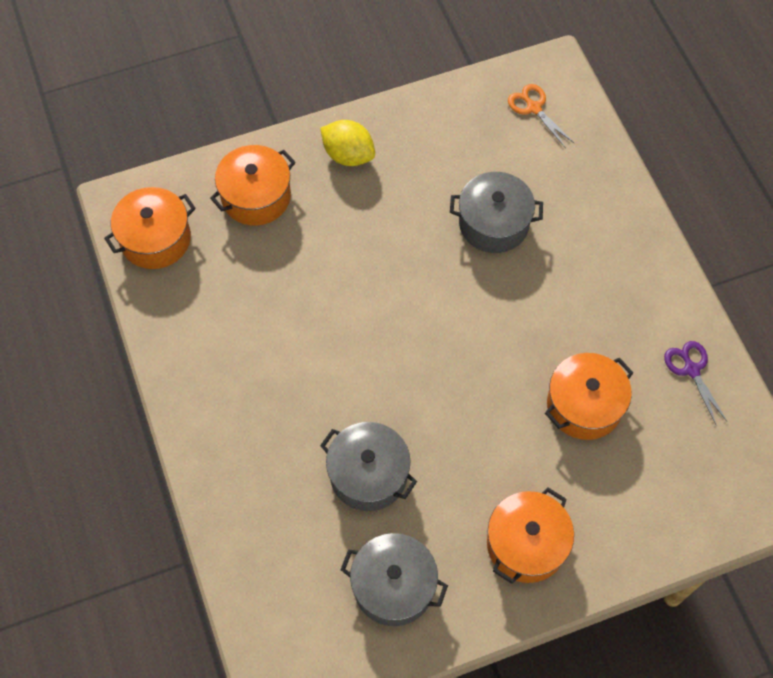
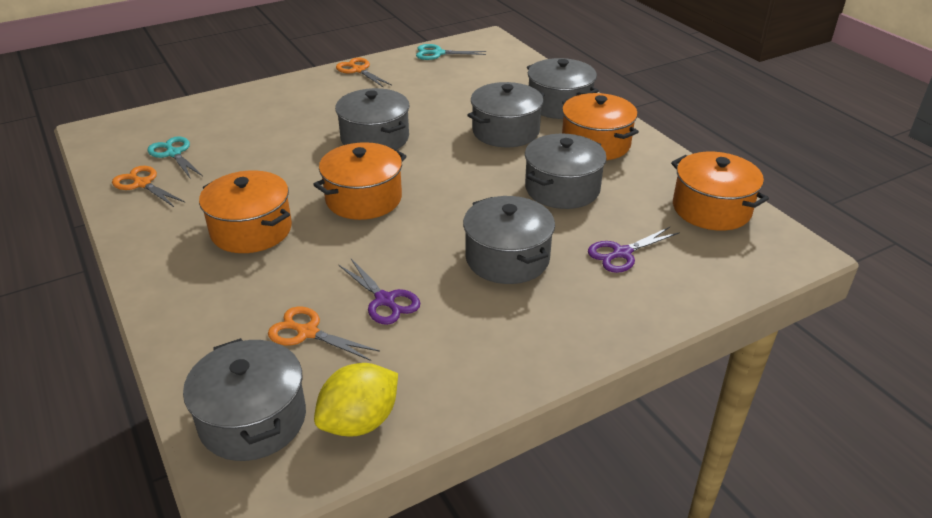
grey pot: 3 -> 6
orange scissors: 1 -> 3
purple scissors: 1 -> 2
turquoise scissors: 0 -> 2

